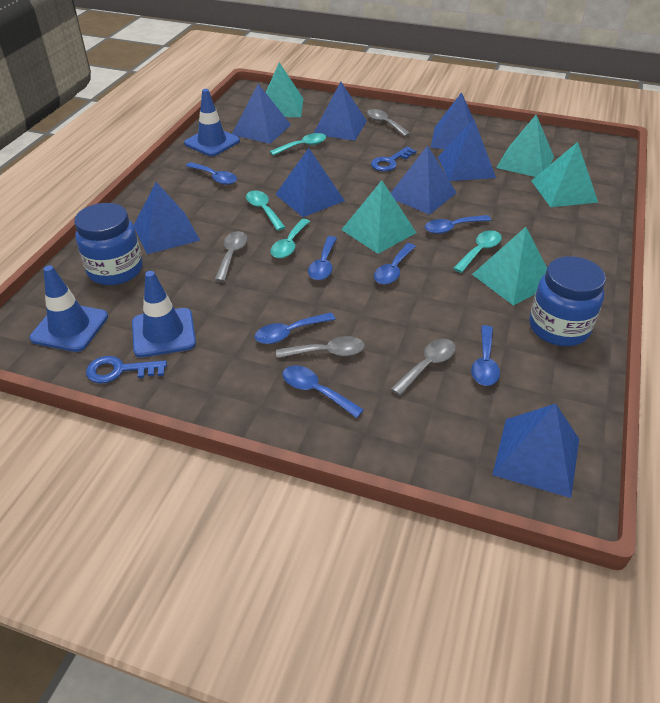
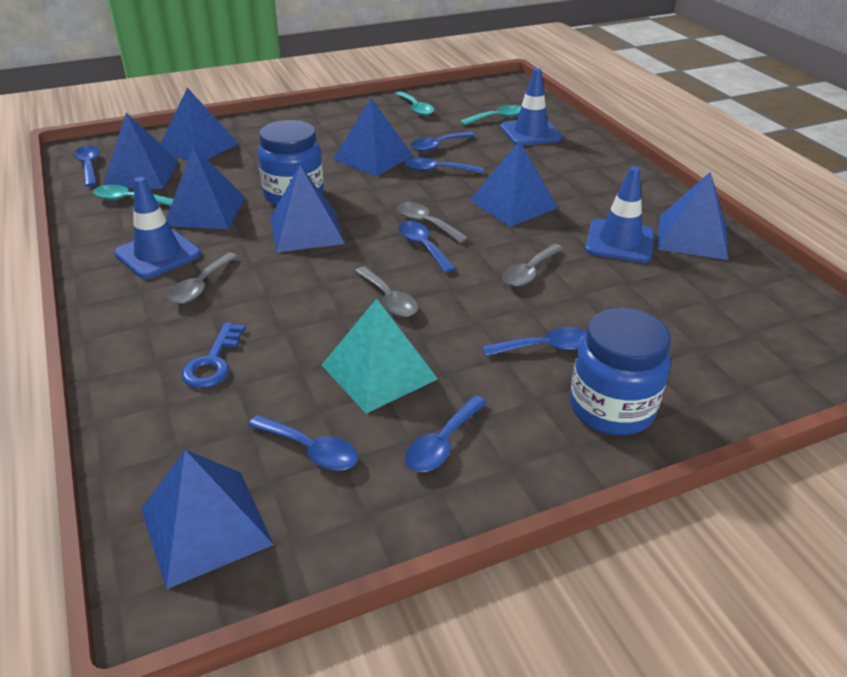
blue key: 2 -> 1
turquoise pyramid: 5 -> 1
turquoise spoon: 4 -> 3

